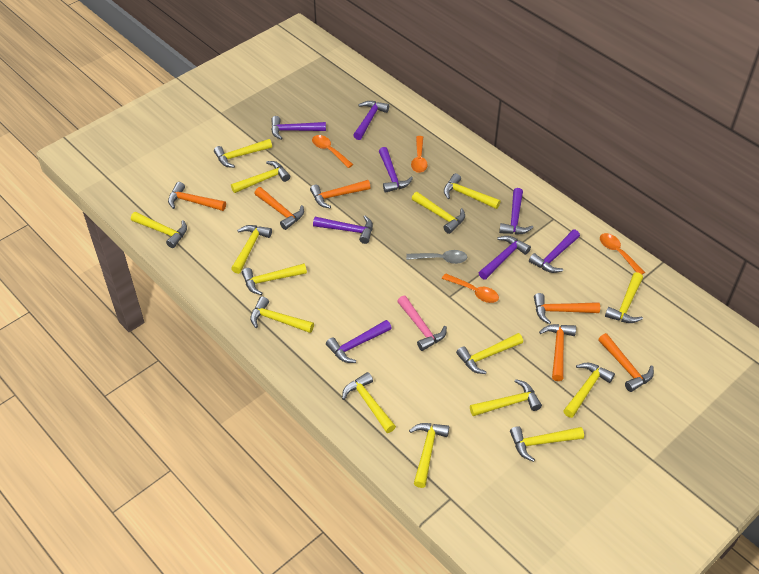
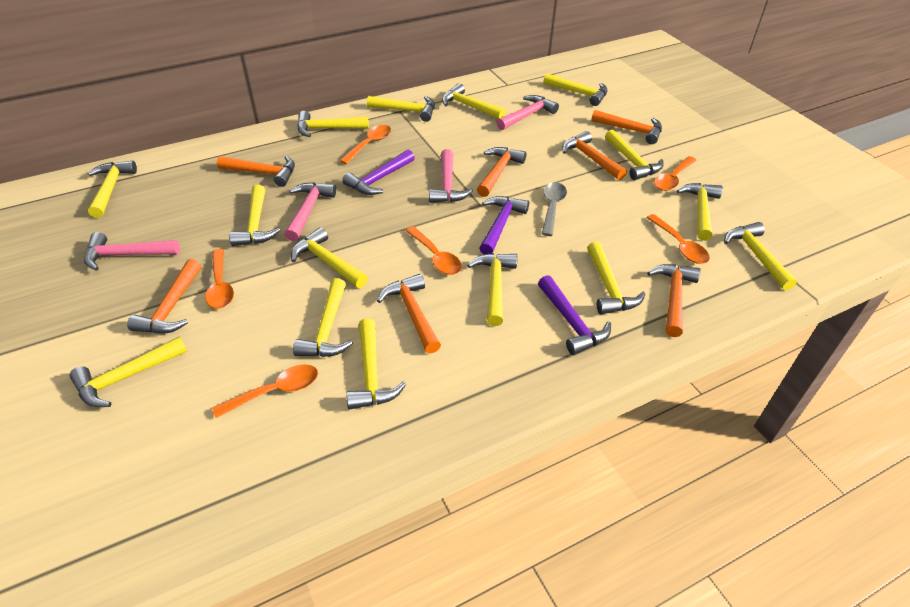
orange hammer: 6 -> 7
orange spoon: 4 -> 6
pink hammer: 1 -> 4
purple hammer: 8 -> 3

